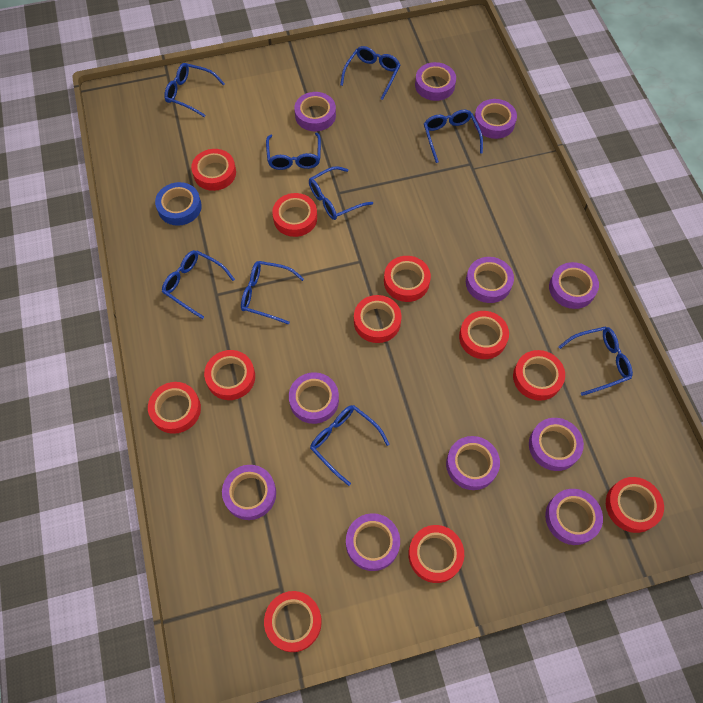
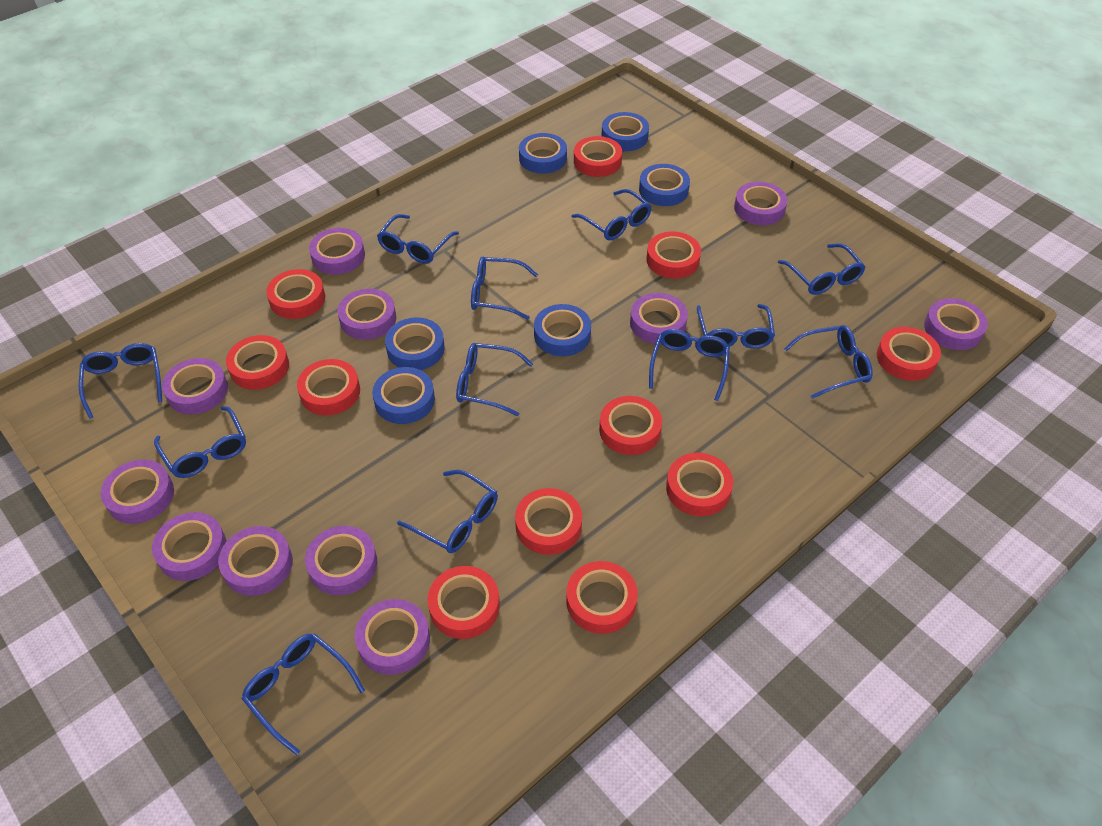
blue glasses: 9 -> 12
blue tape: 1 -> 6

